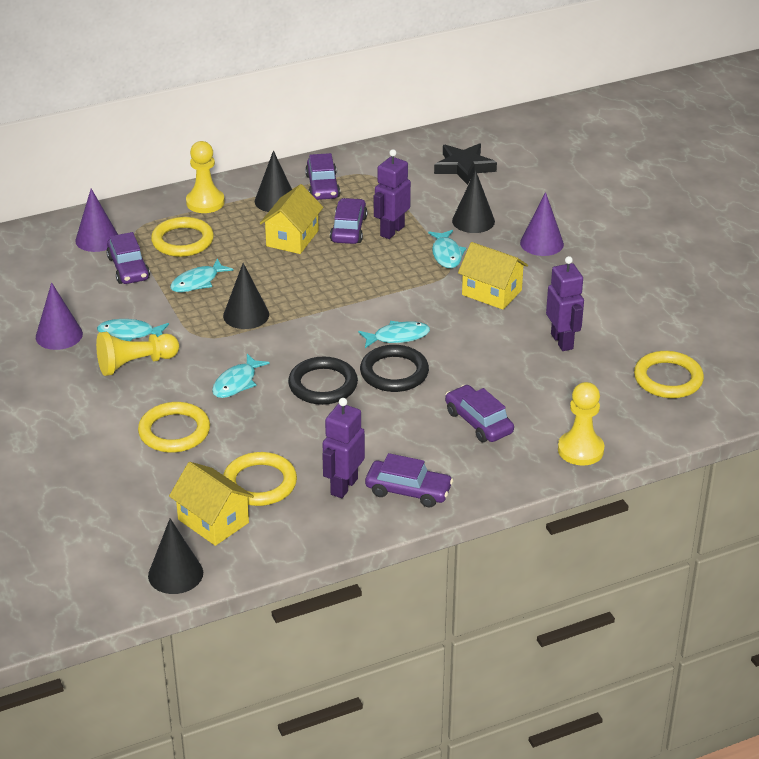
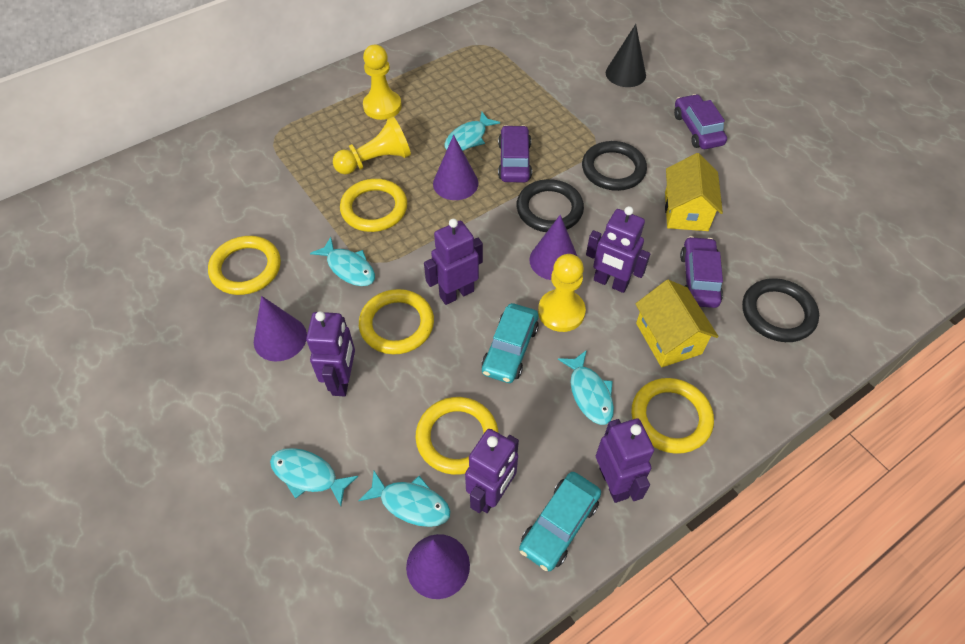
black cone: 4 -> 1
black ring: 2 -> 3
black star: 1 -> 0
purple car: 5 -> 3
purple cone: 3 -> 4
purple robot: 3 -> 5
turquoise car: 0 -> 2
yellow house: 3 -> 2
yellow ring: 4 -> 5

